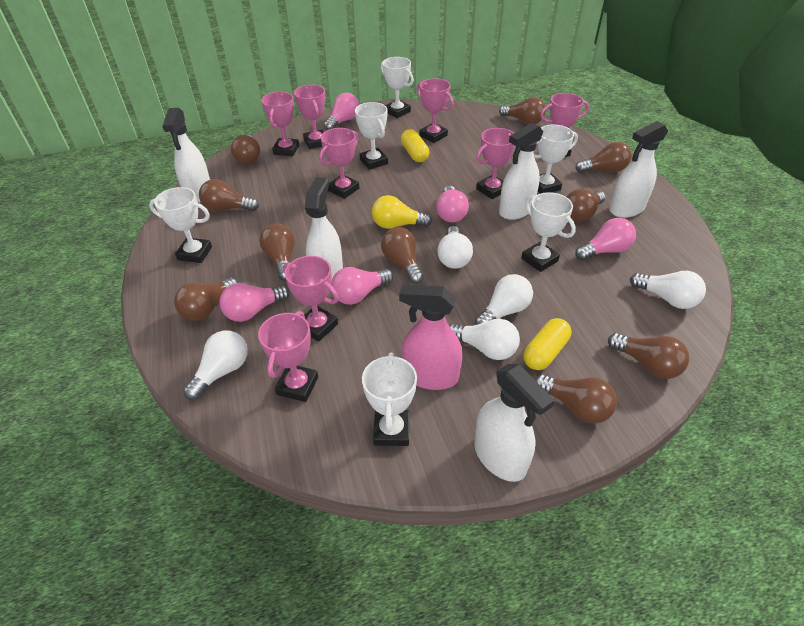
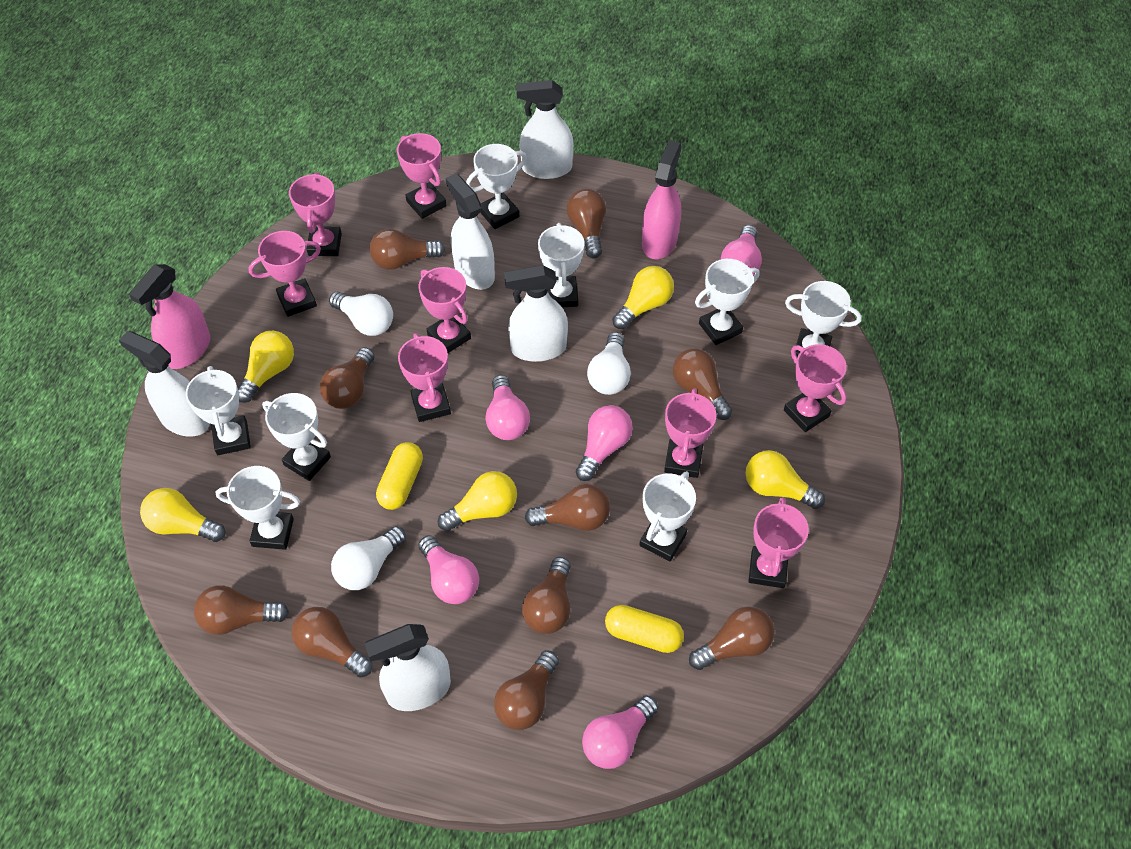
pink spray bottle: 1 -> 2
white light bulb: 5 -> 3
white trophy: 6 -> 8
yellow light bulb: 1 -> 5

